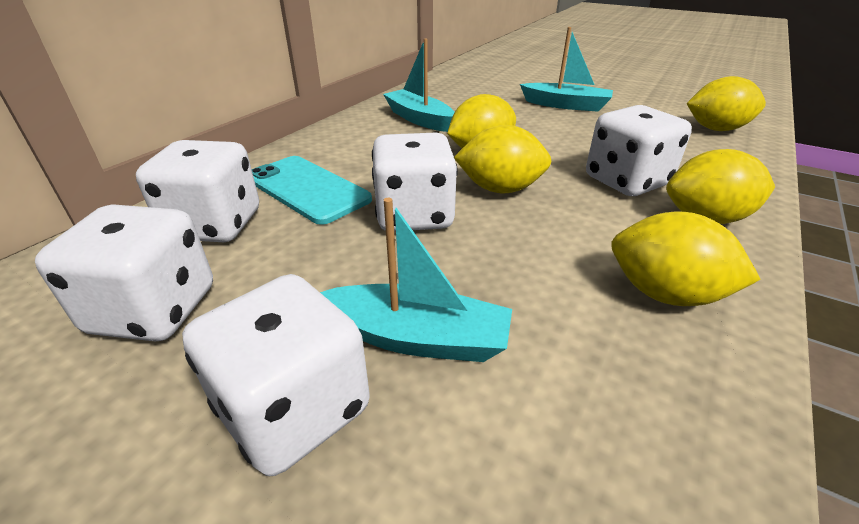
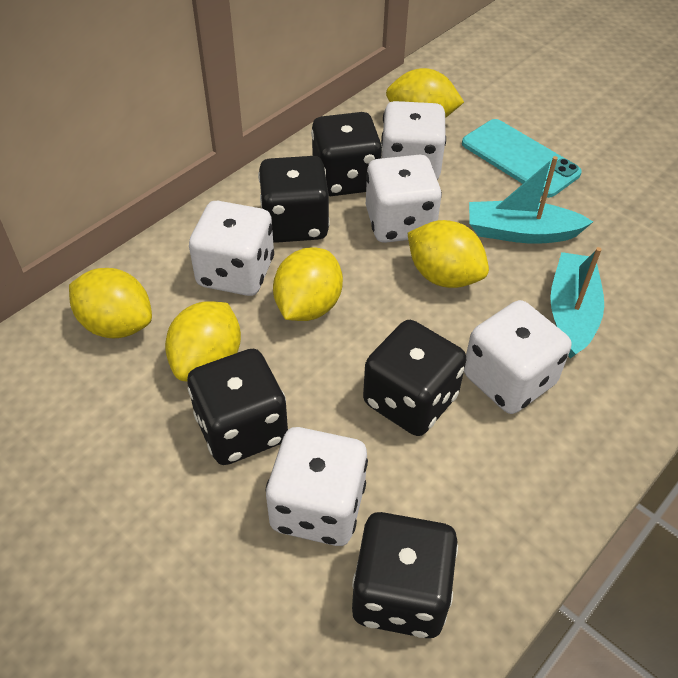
black dice: 0 -> 5
turquoise boat: 3 -> 2

